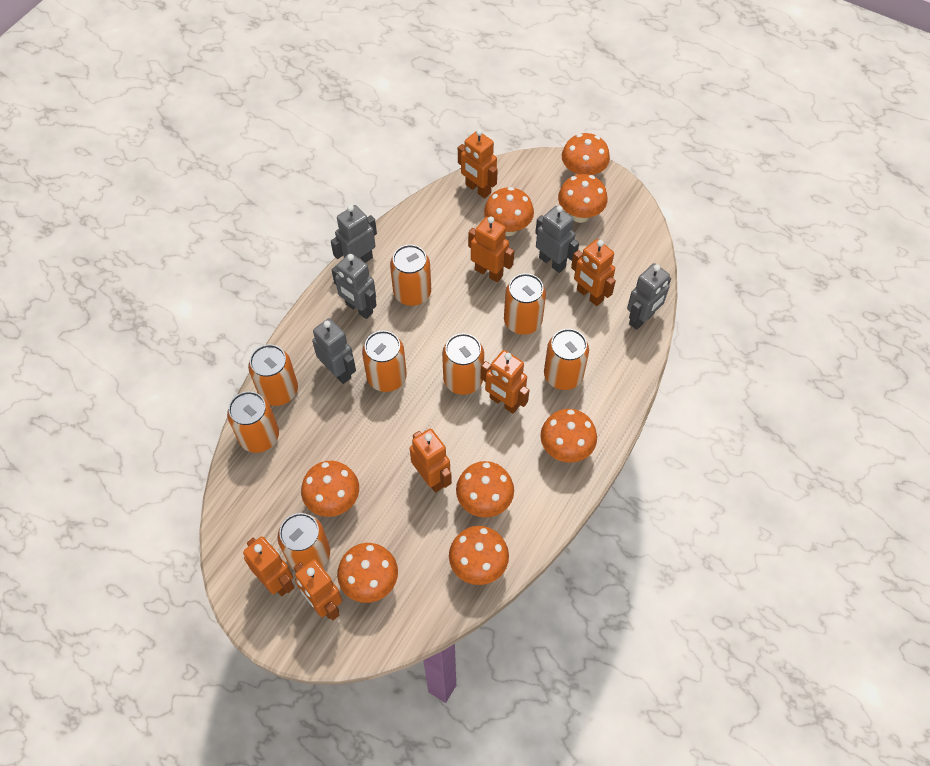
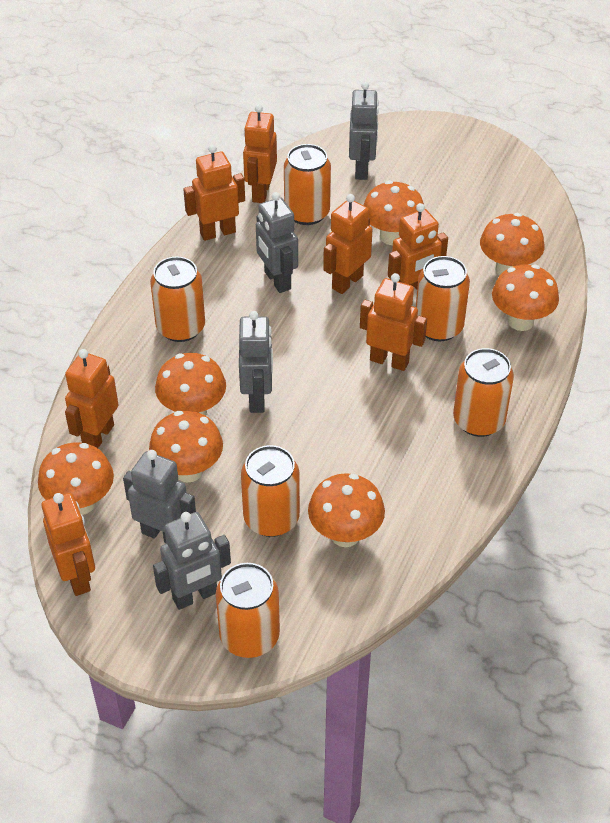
orange can: 8 -> 6
orange mushroom: 8 -> 7

